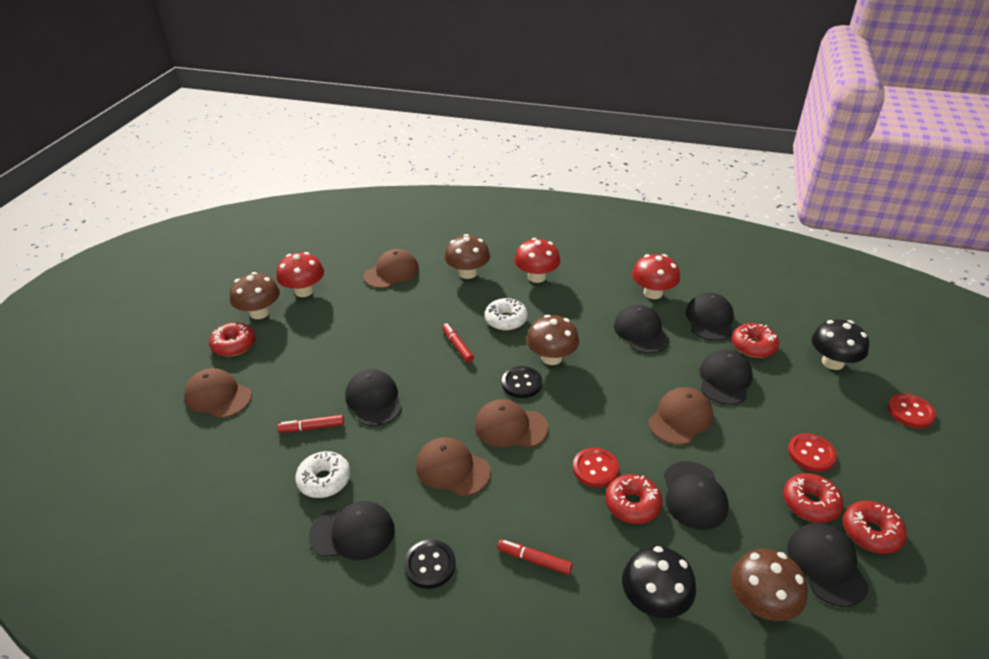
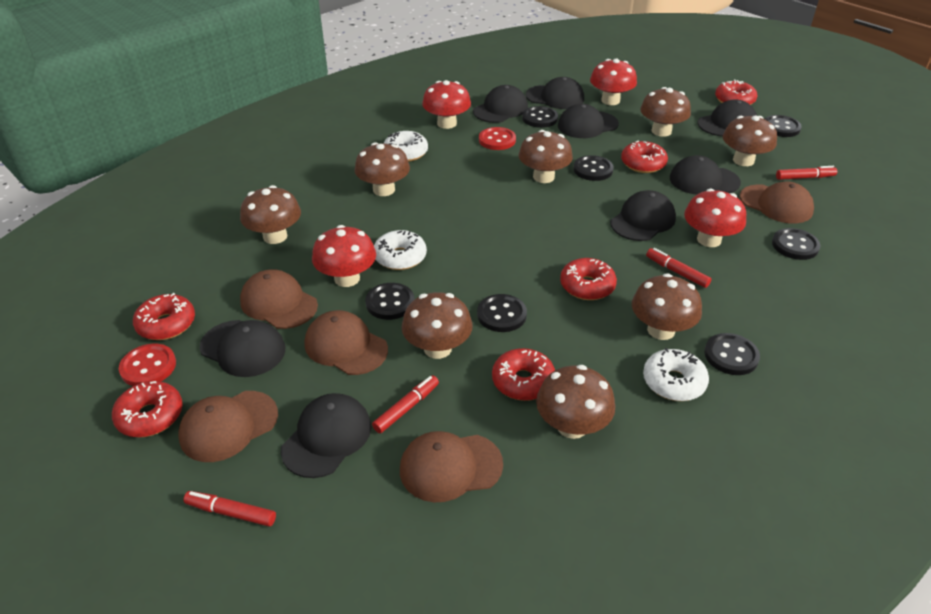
black button: 2 -> 7
black cap: 7 -> 8
black mushroom: 2 -> 0
brown mushroom: 4 -> 8
red button: 3 -> 2
red donut: 5 -> 6
red marker: 3 -> 4
red mushroom: 3 -> 4
white donut: 2 -> 3

